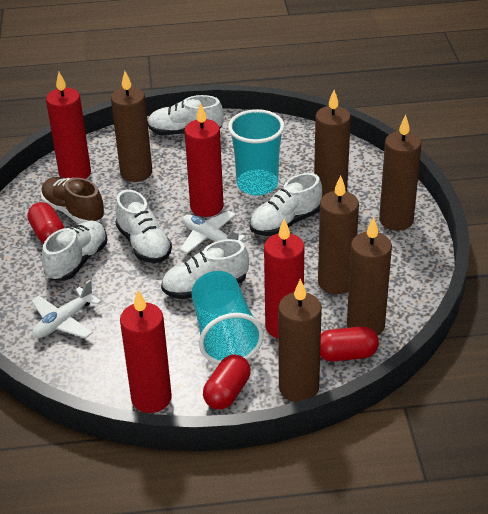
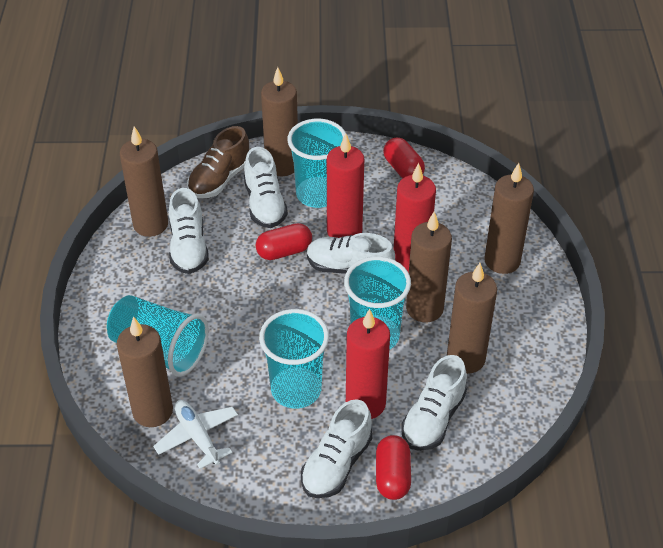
red candle: 4 -> 3
turquoise cup: 2 -> 4
white plane: 2 -> 1

